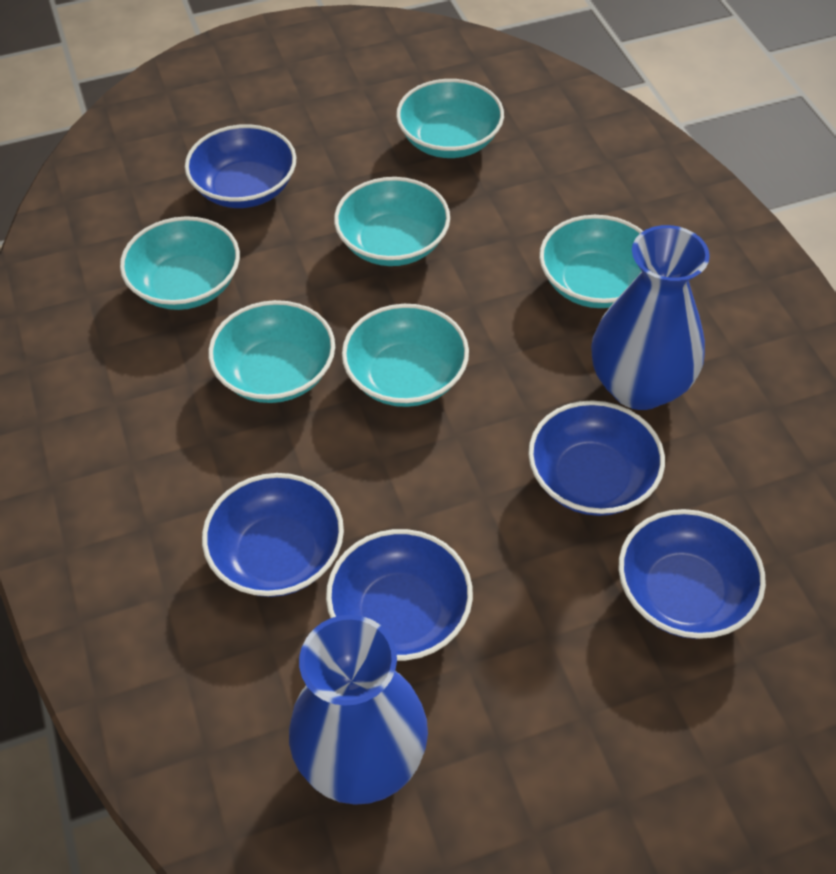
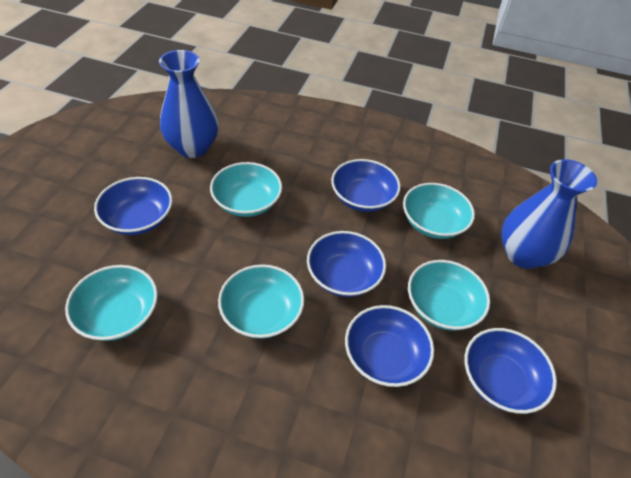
turquoise bowl: 6 -> 5

